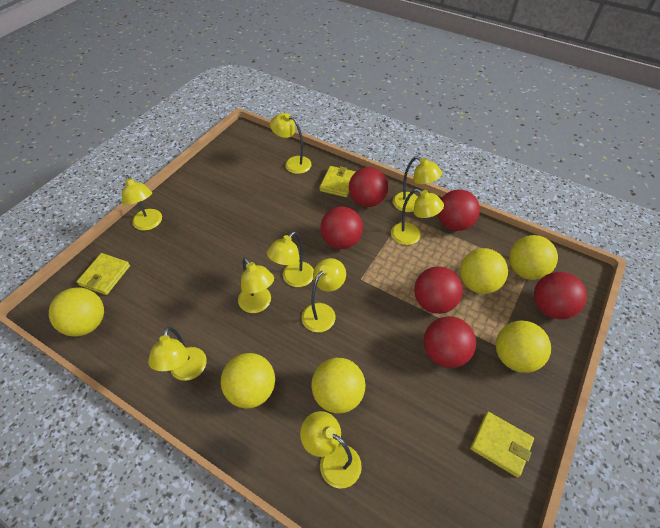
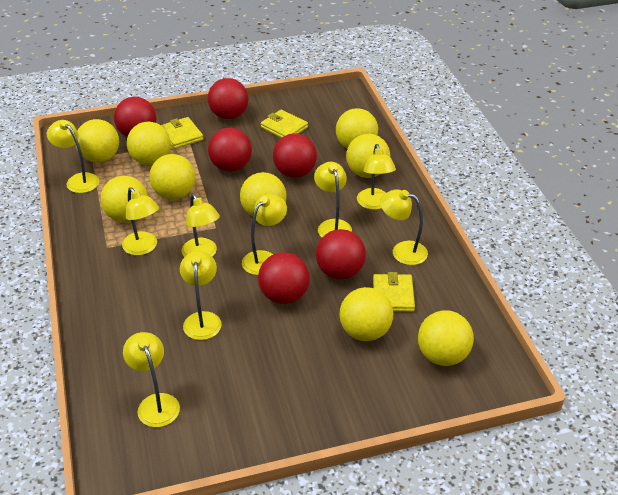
yellow ball: 6 -> 9

